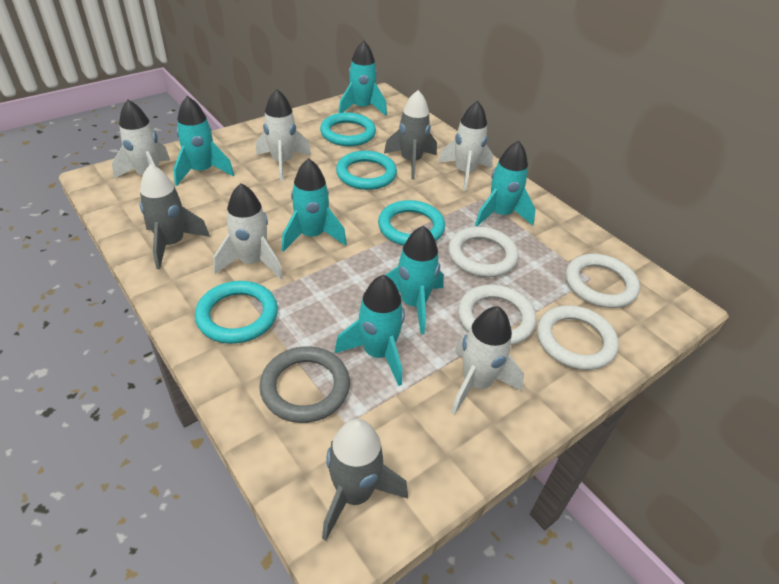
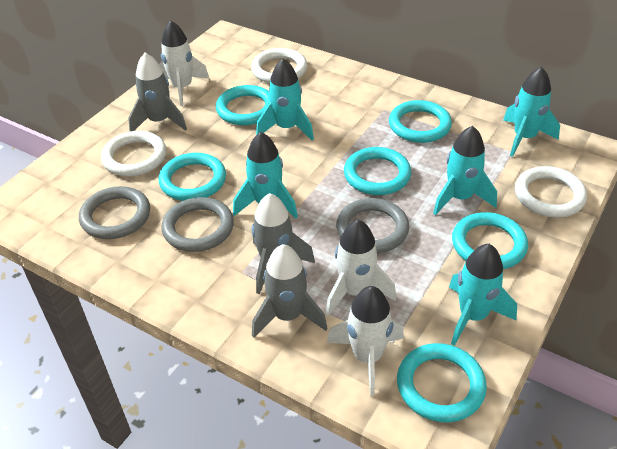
grey ring: 1 -> 3
turquoise ring: 4 -> 6
turquoise rocket: 6 -> 5
white ring: 4 -> 3
white rocket: 5 -> 3

